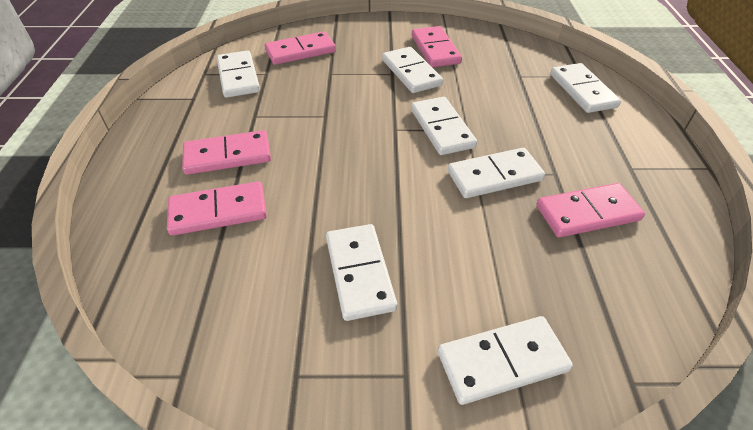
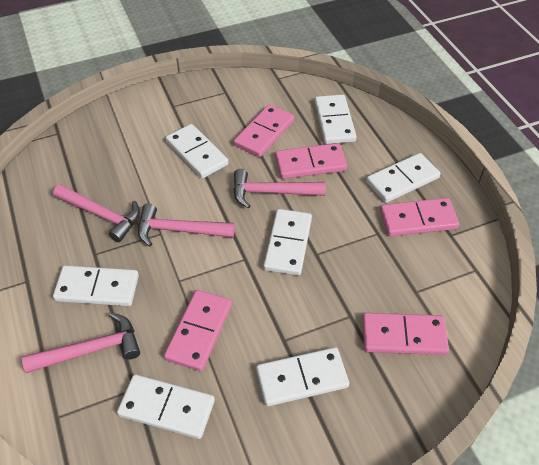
pink hammer: 0 -> 4

